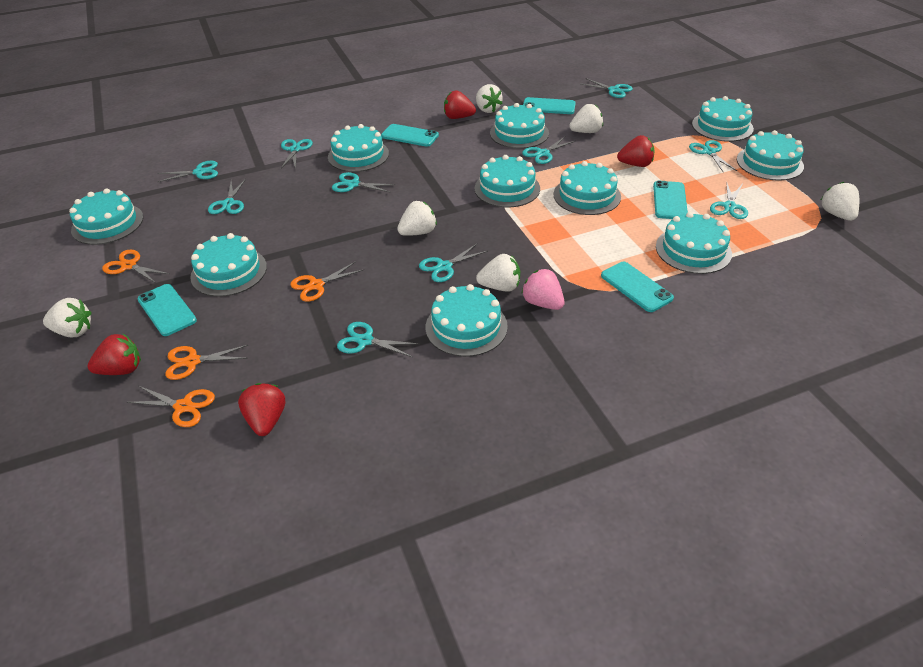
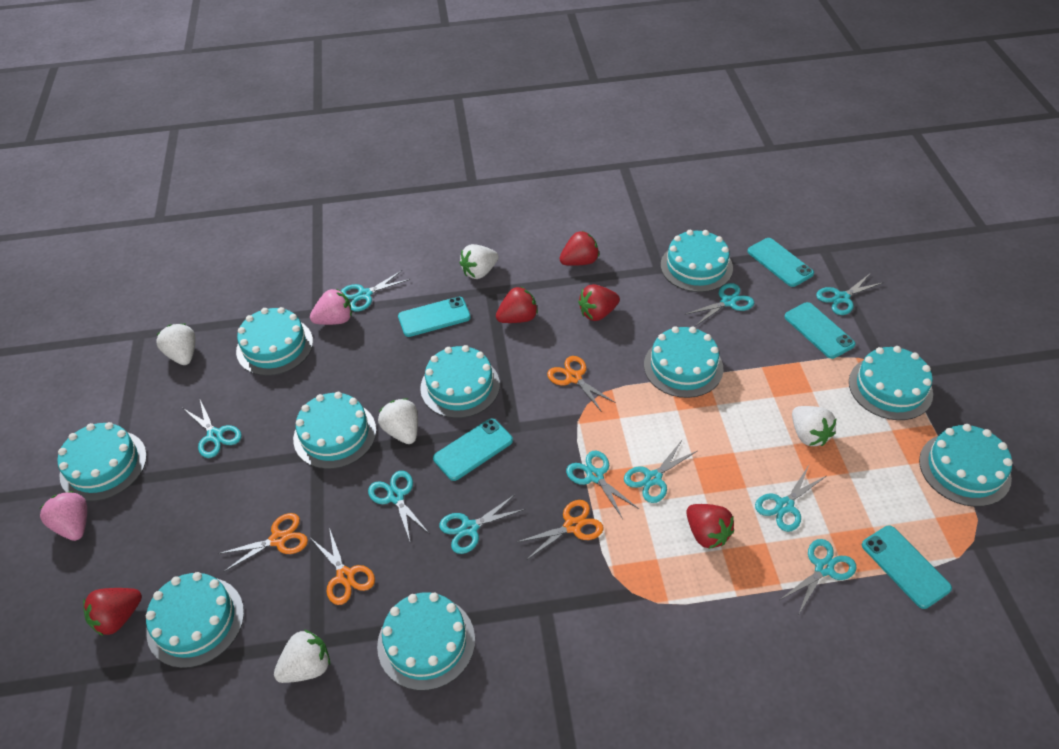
pink strawberry: 1 -> 2
red strawberry: 4 -> 5
white strawberry: 6 -> 5

